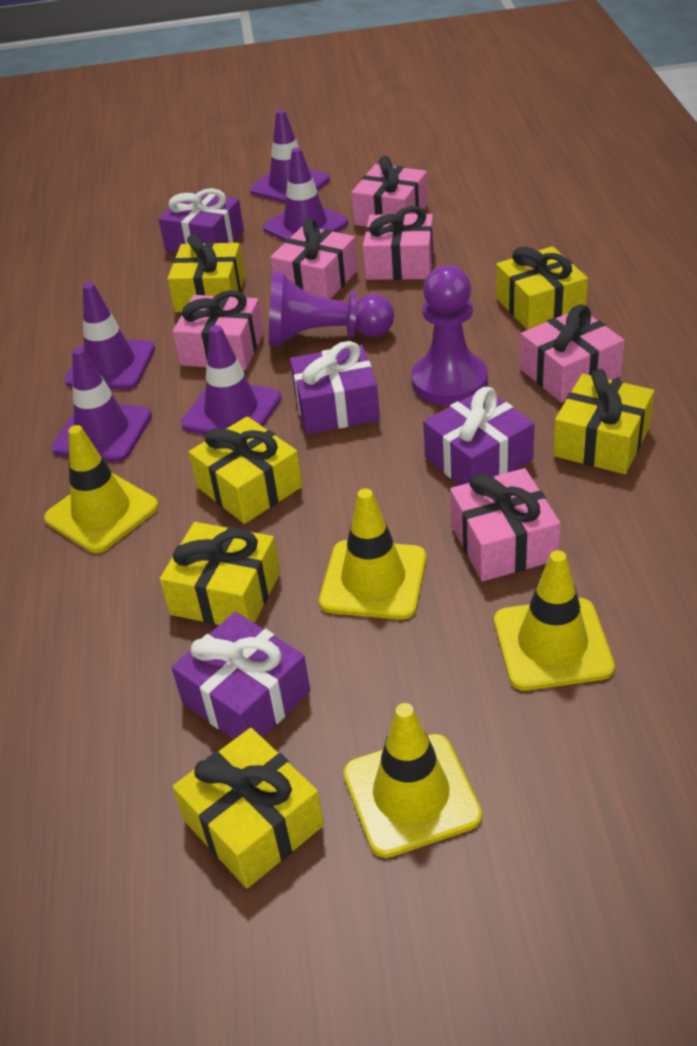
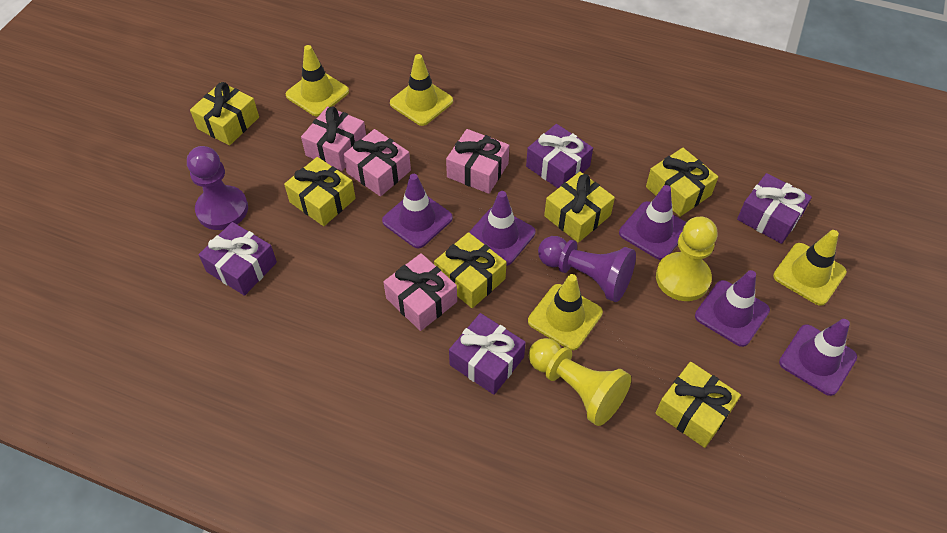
pink gift: 6 -> 4
yellow pawn: 0 -> 2

